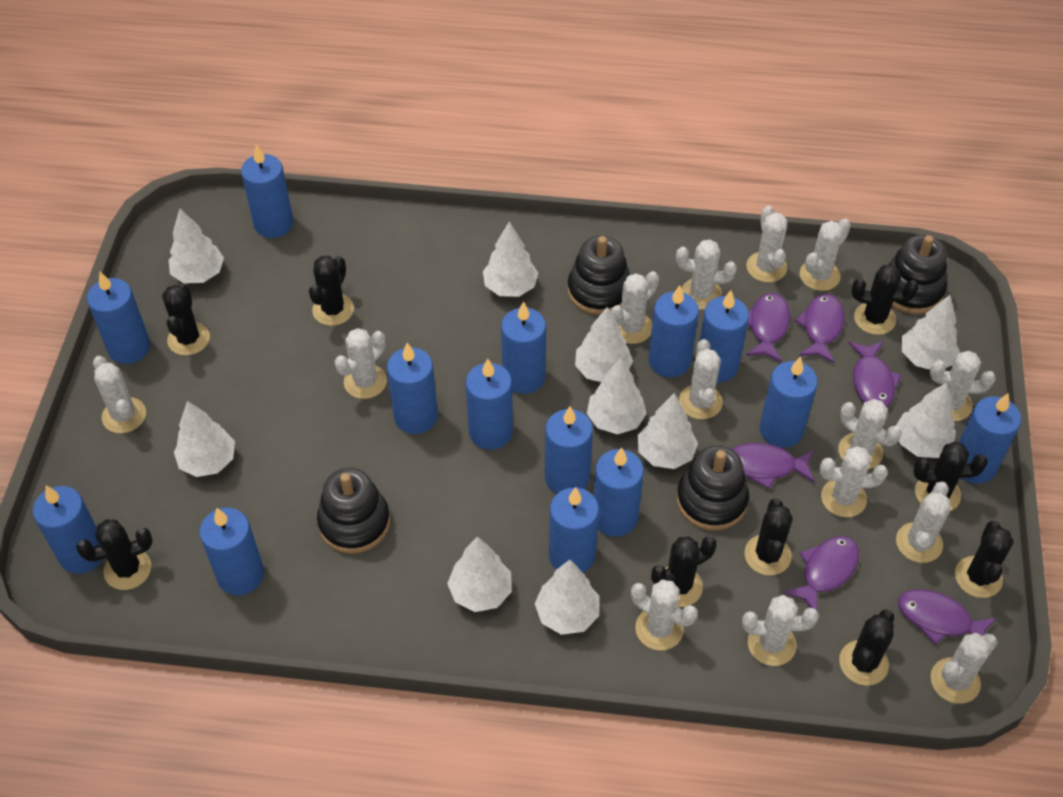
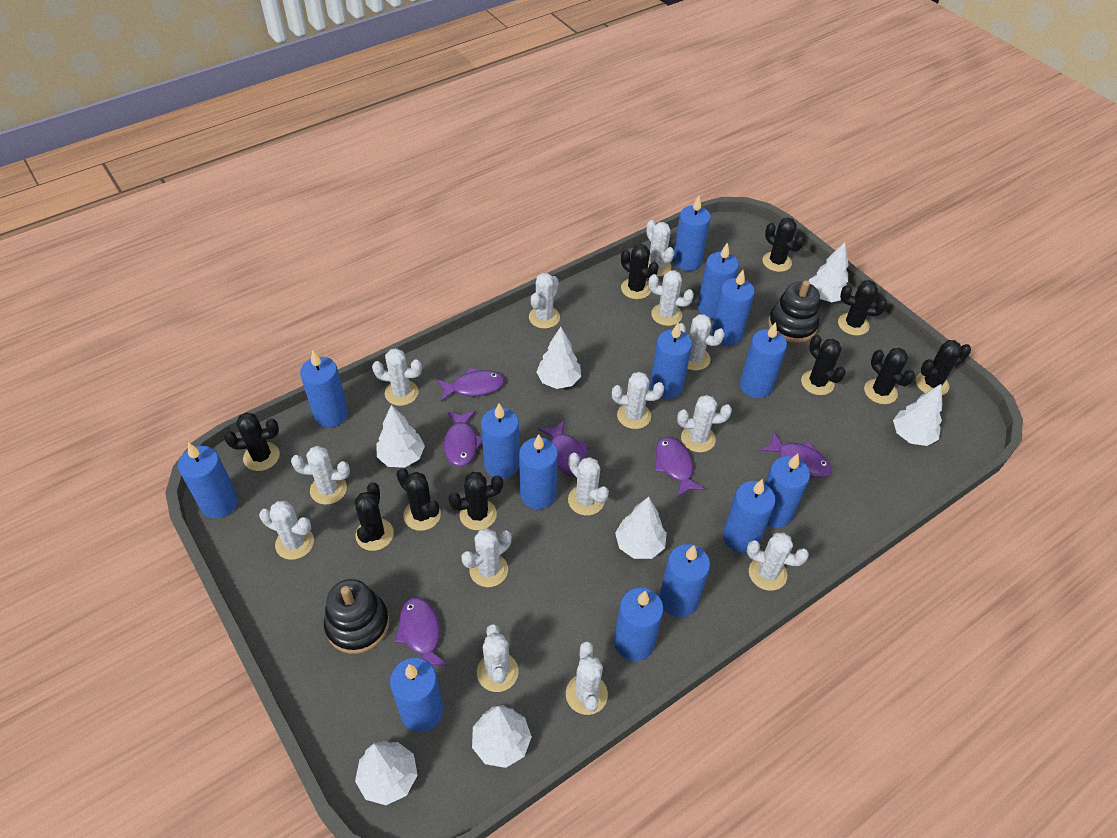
black cactus: 9 -> 10
black stacking toy: 4 -> 2
white tree: 10 -> 7

